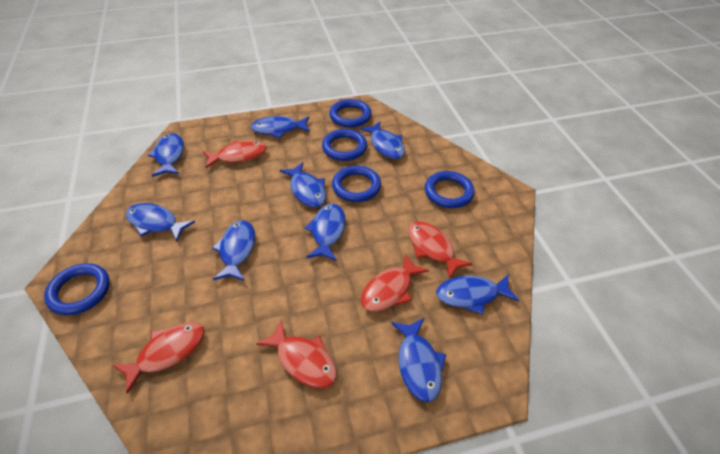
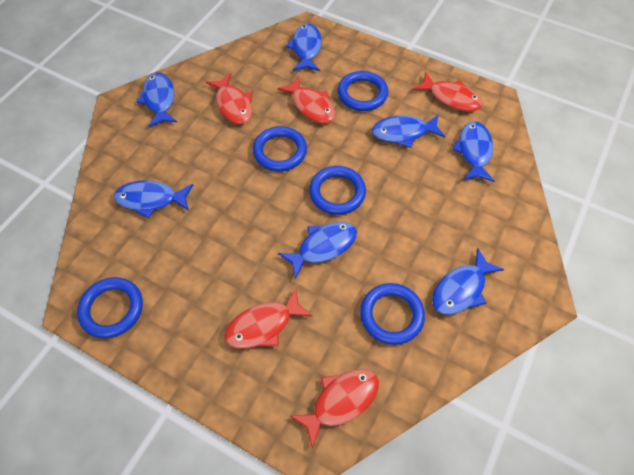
blue fish: 9 -> 7

